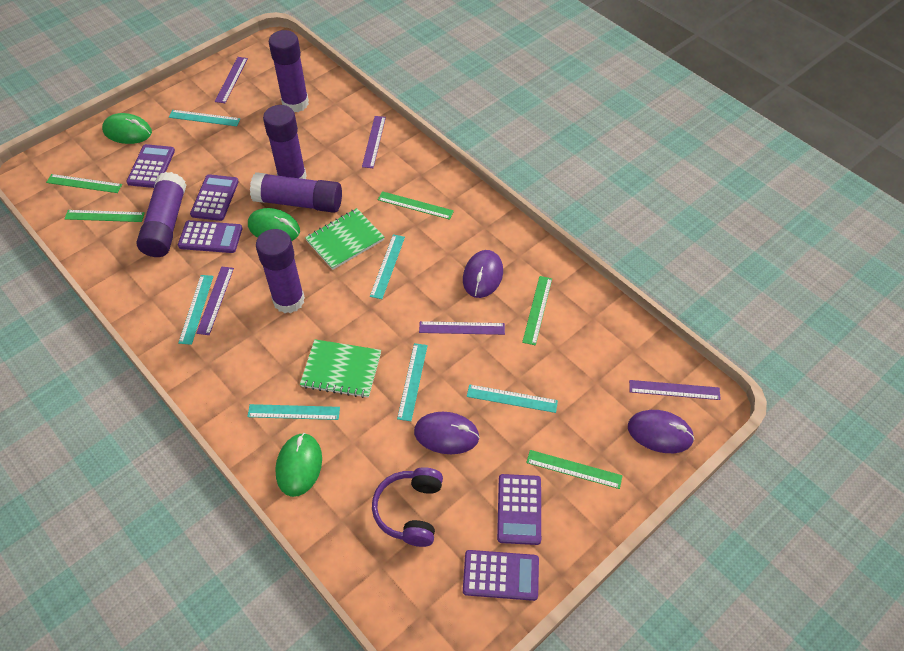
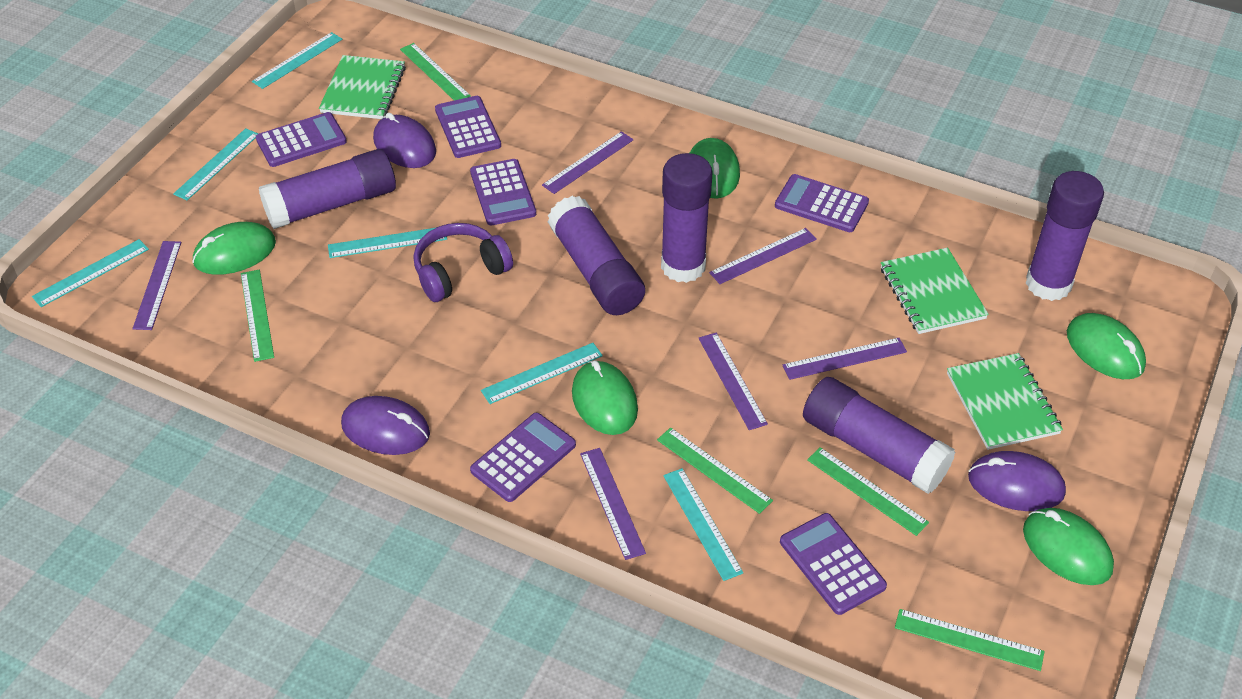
green mouse: 3 -> 5
green notebook: 2 -> 3
purple calculator: 5 -> 6
purple ruler: 5 -> 6

